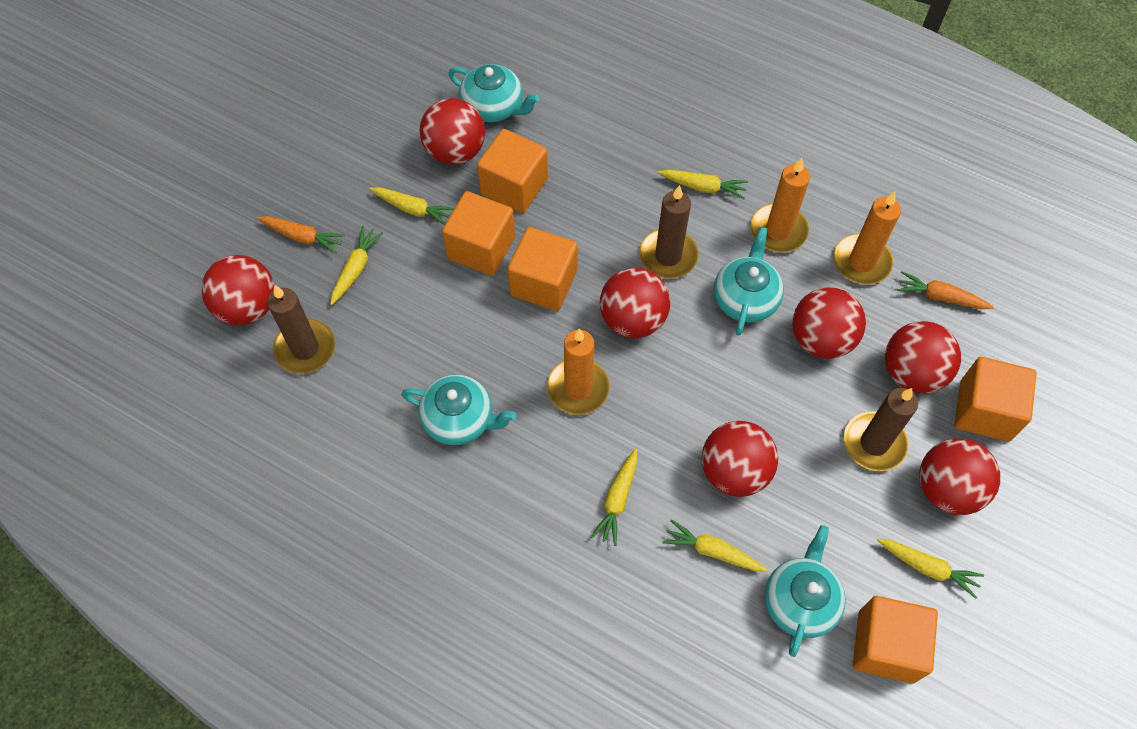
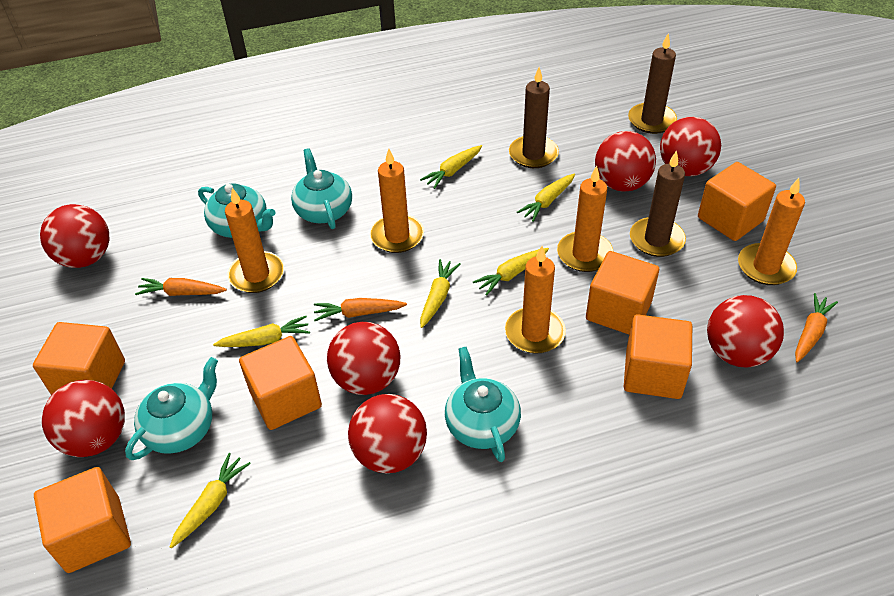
orange candle: 3 -> 5
orange carrot: 2 -> 3
orange cube: 5 -> 6

